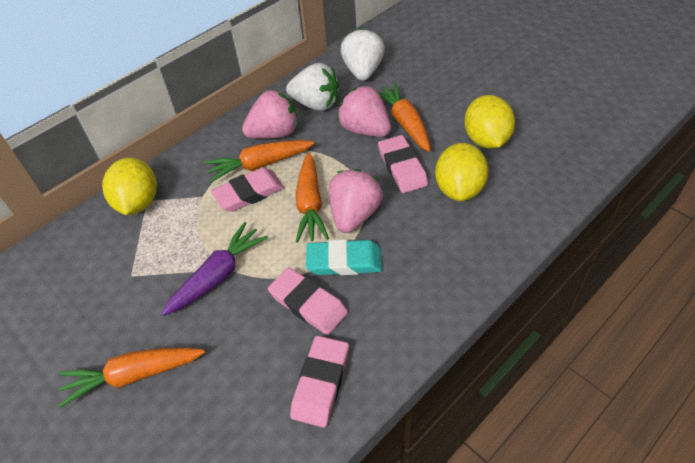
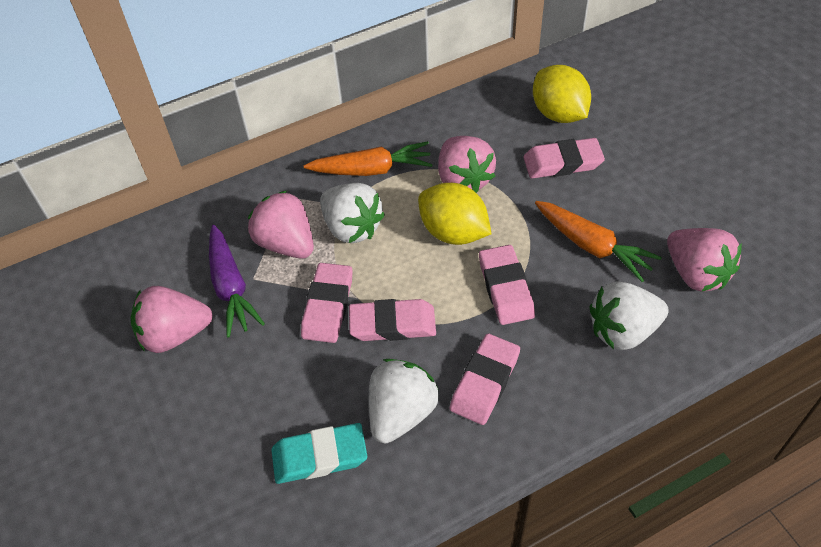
orange carrot: 4 -> 2
pink eraser: 4 -> 5
pink strawberry: 3 -> 4
white strawberry: 2 -> 3
yellow lemon: 3 -> 2

